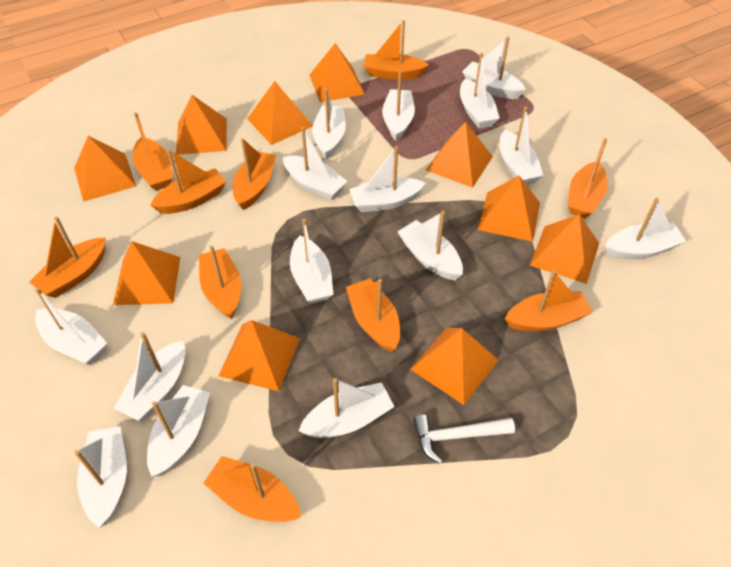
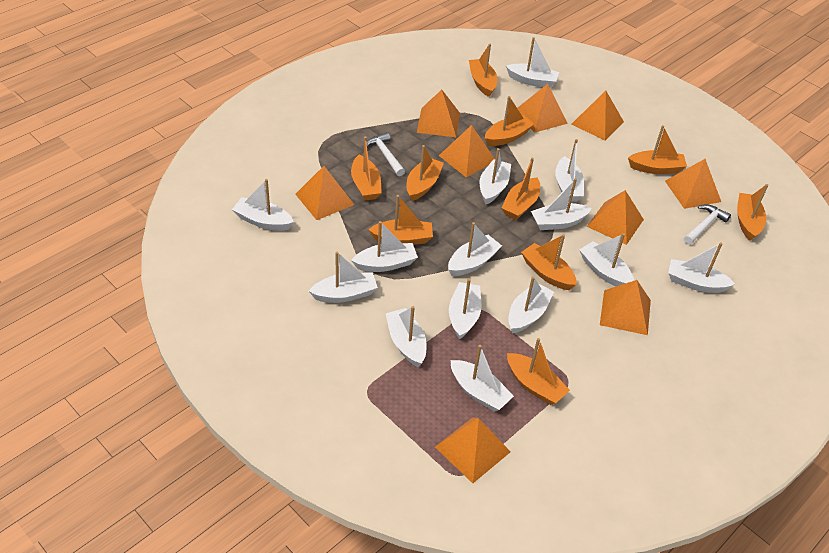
orange pyramid: 10 -> 9
white boat: 15 -> 14
white hammer: 1 -> 2

